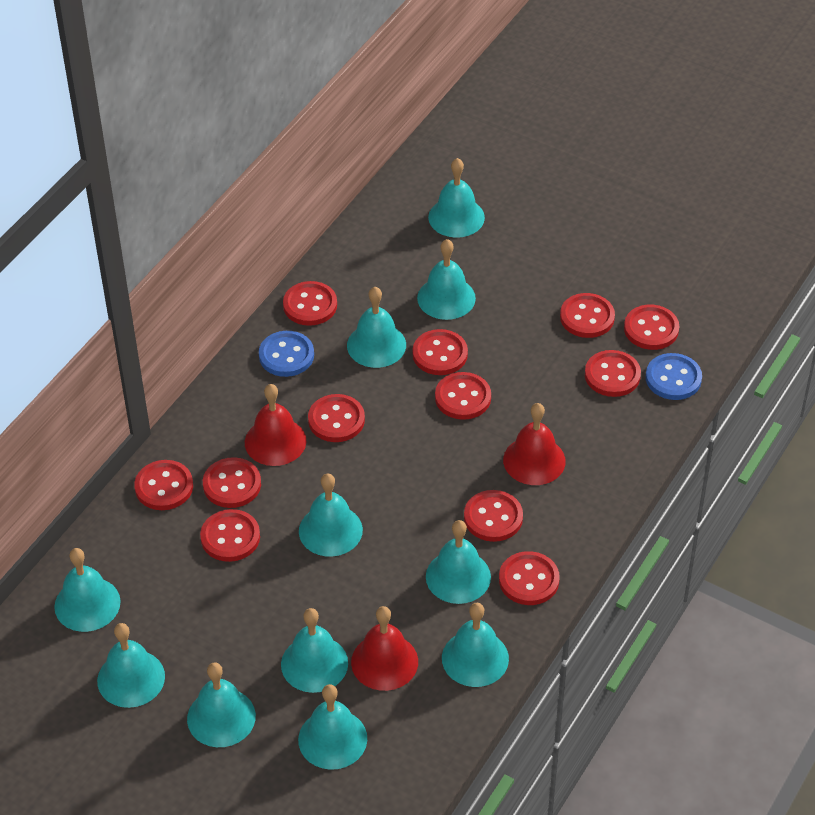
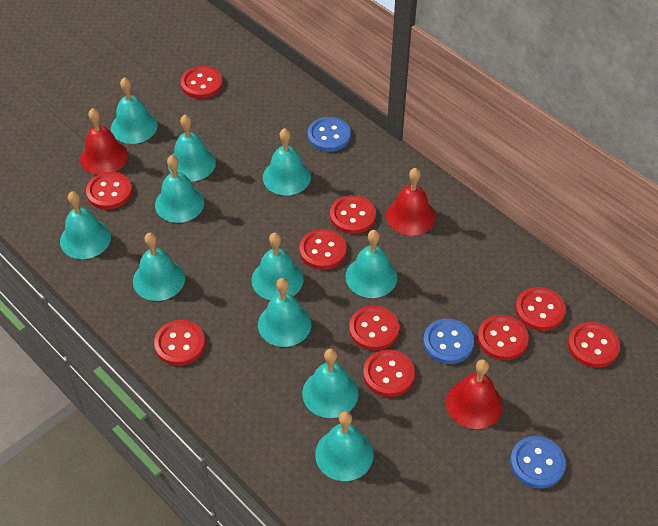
blue button: 2 -> 3
red button: 12 -> 10

